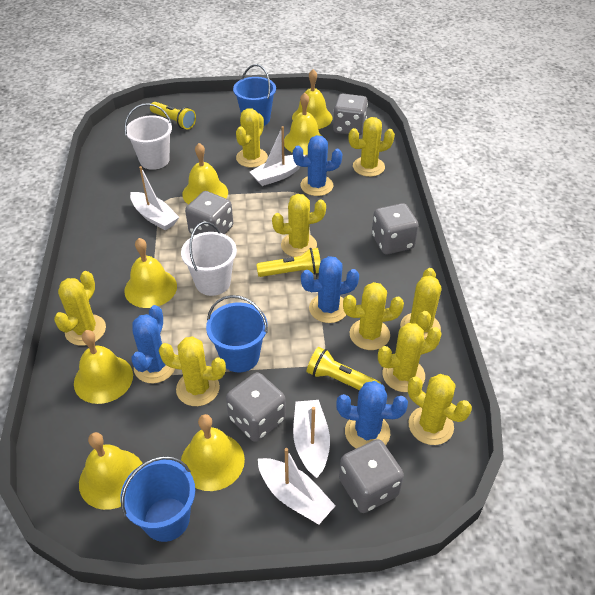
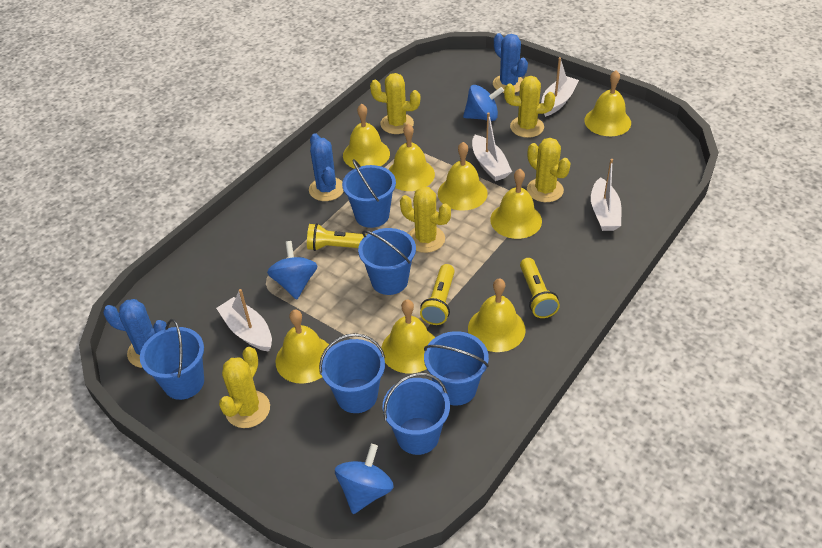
blue bucket: 3 -> 6
blue cactus: 4 -> 3
blue spinning top: 0 -> 3
grey dice: 5 -> 0
white bucket: 2 -> 0
yellow bell: 7 -> 8
yellow cactus: 9 -> 5

